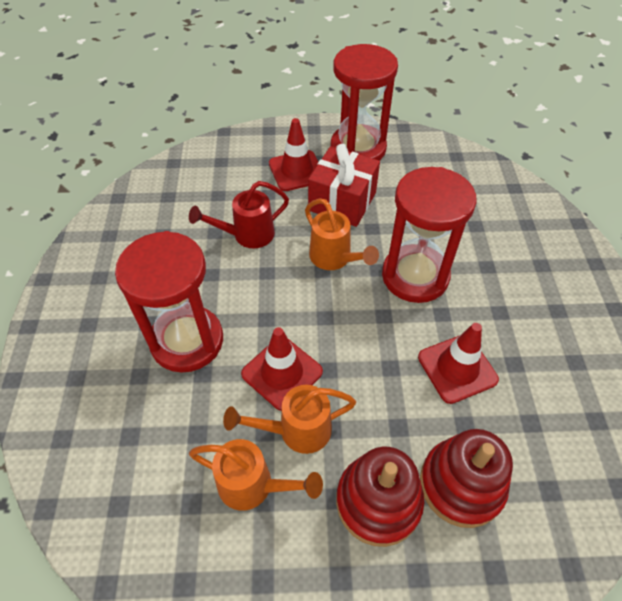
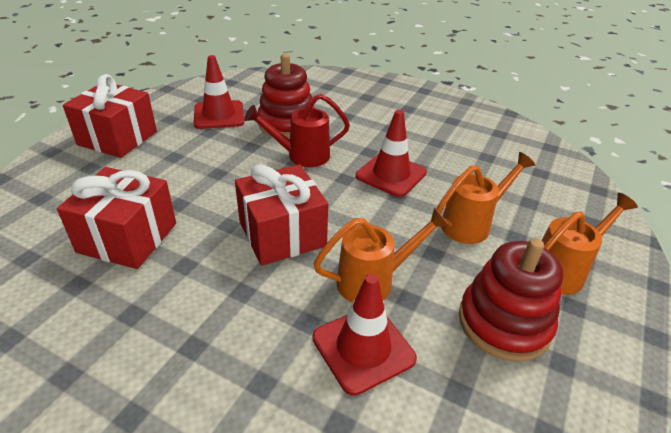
red gift: 1 -> 3
red hourglass: 3 -> 0

